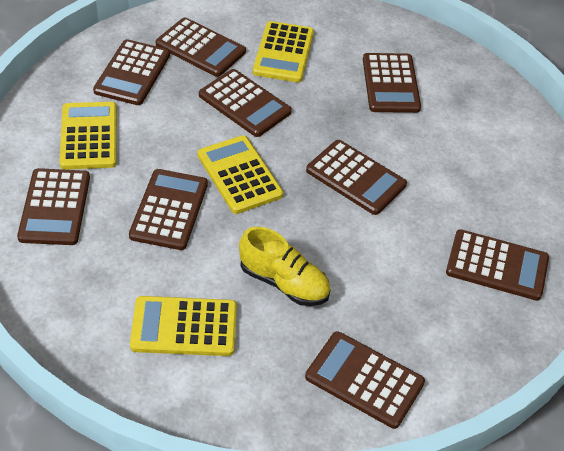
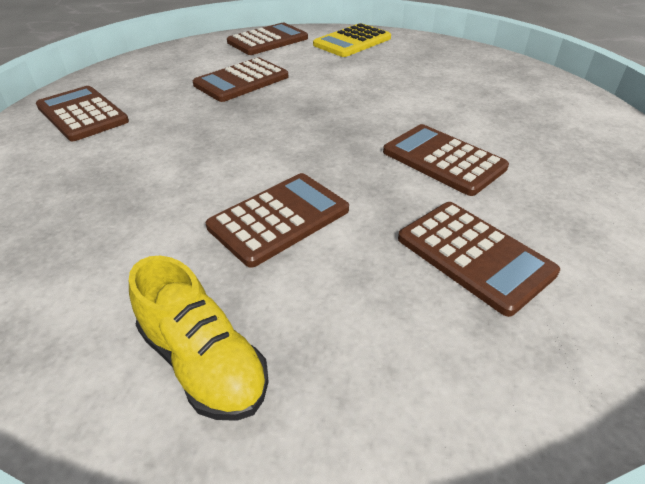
brown calculator: 9 -> 6
yellow calculator: 4 -> 1

